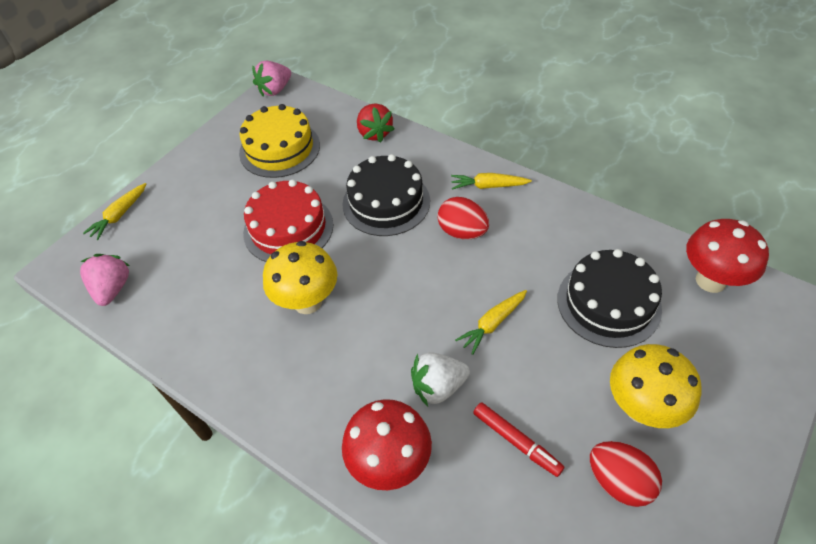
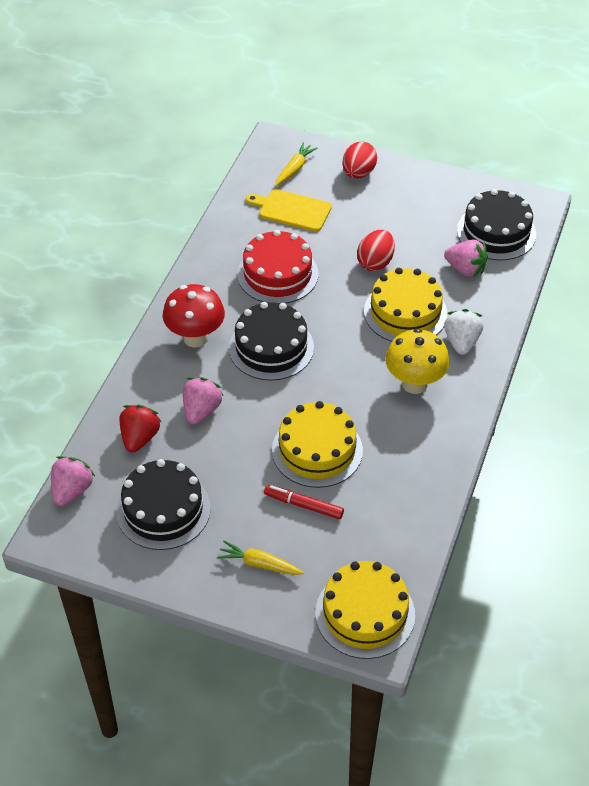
black cake: 2 -> 3
pink strawberry: 2 -> 3
red mushroom: 2 -> 1
yellow cake: 1 -> 3
yellow carrot: 3 -> 2
yellow cutting board: 0 -> 1
yellow mushroom: 2 -> 1

